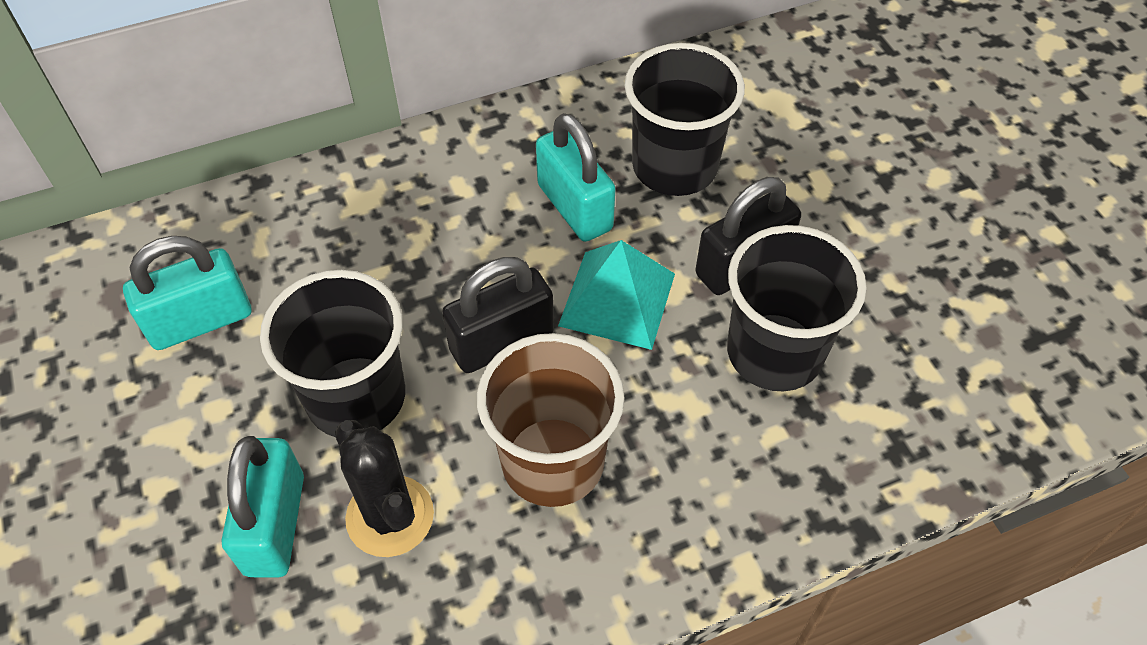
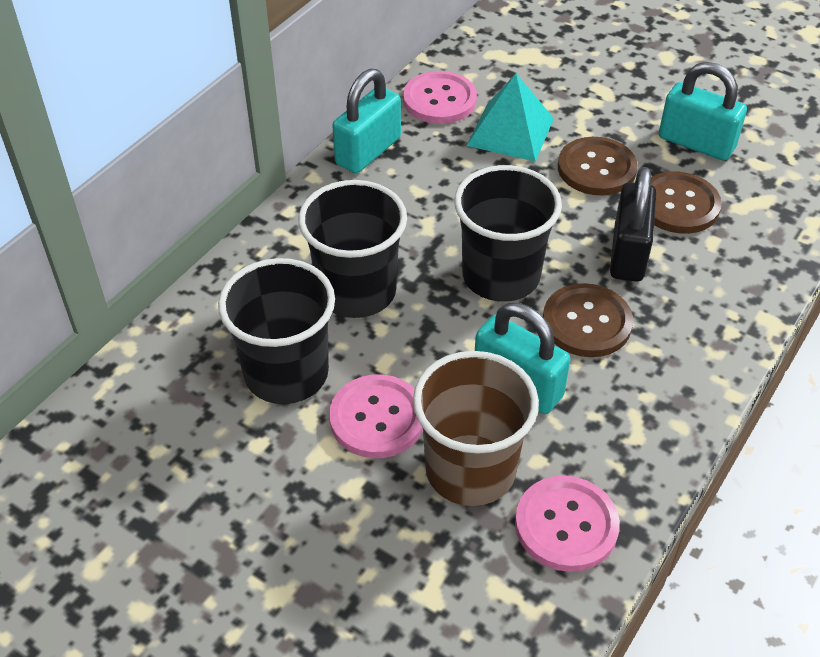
black cactus: 1 -> 0
black padlock: 2 -> 1
brown button: 0 -> 3
pink button: 0 -> 3

